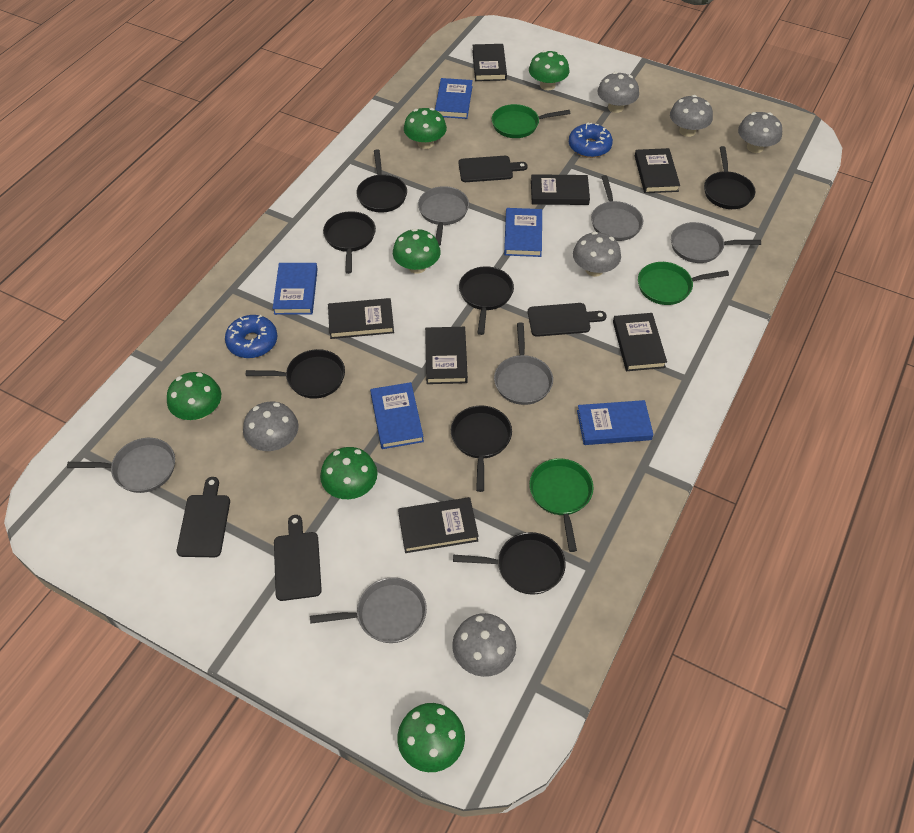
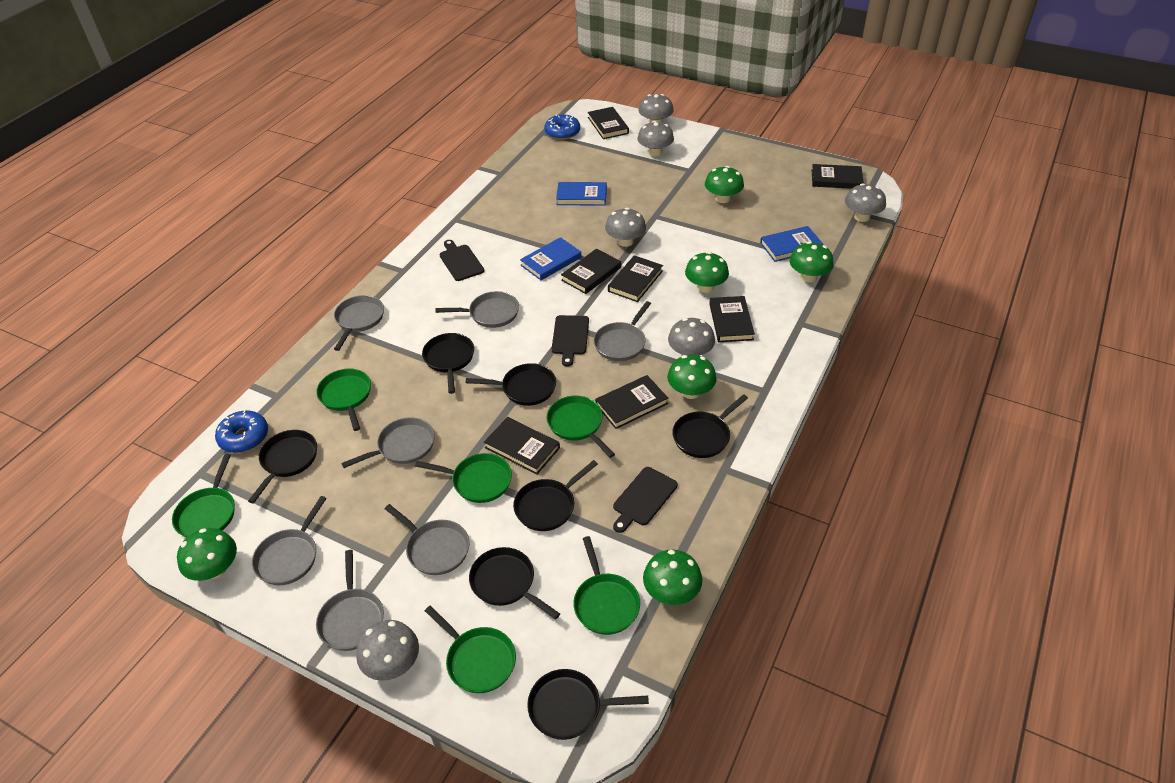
black cutting board: 4 -> 3
blue book: 5 -> 3
green pan: 3 -> 6
grey pan: 6 -> 7

